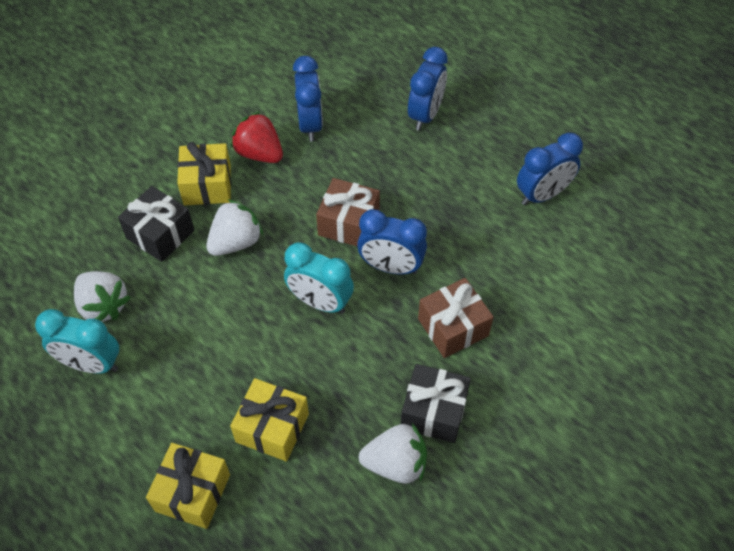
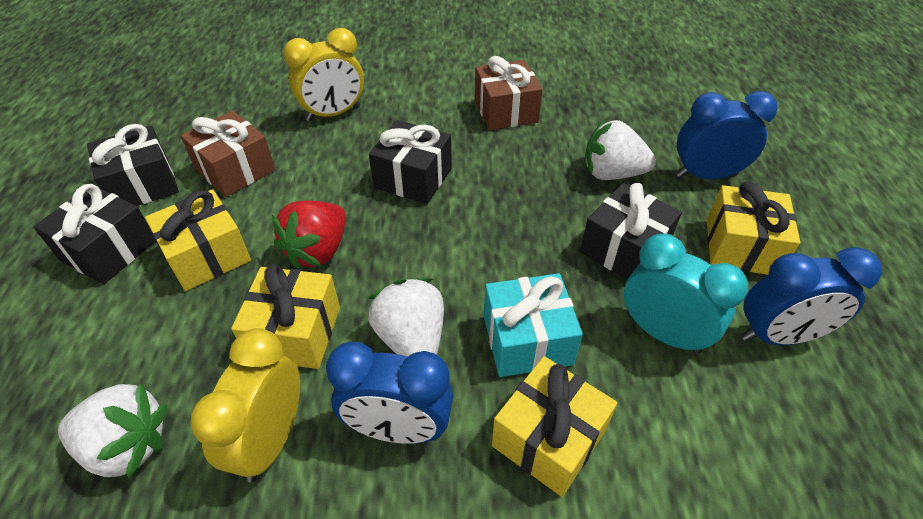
black gift: 2 -> 4
blue clock: 4 -> 3
turquoise clock: 2 -> 1
turquoise gift: 0 -> 1
yellow clock: 0 -> 2
yellow gift: 3 -> 4

